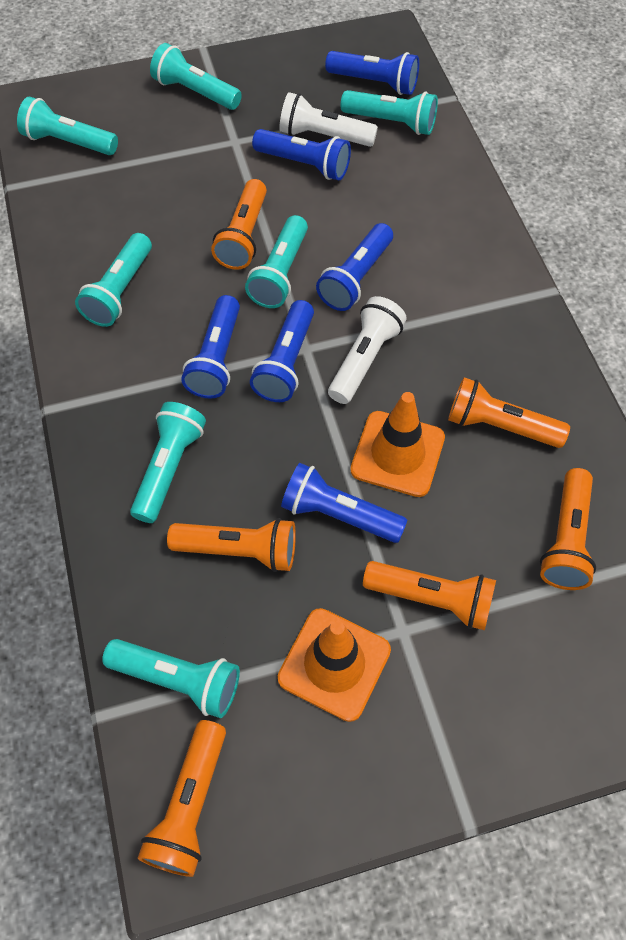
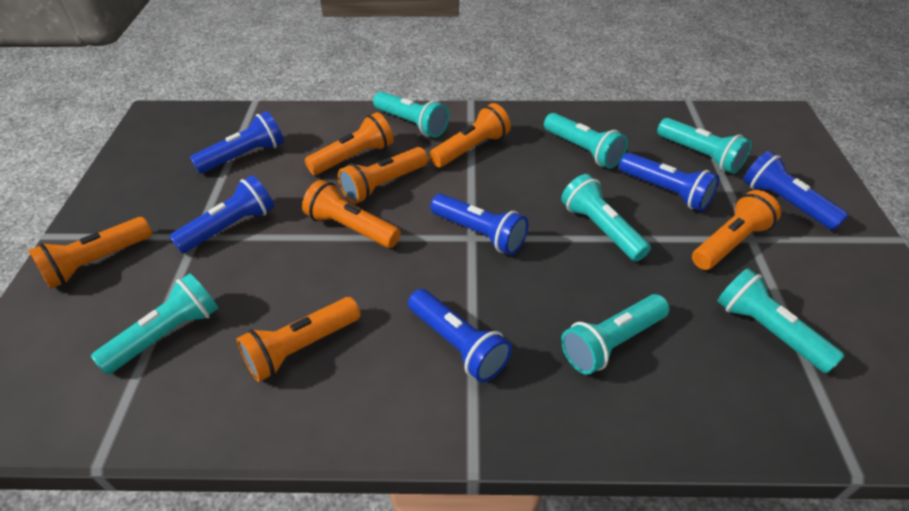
orange flashlight: 6 -> 7
orange traffic cone: 2 -> 0
white flashlight: 2 -> 0

